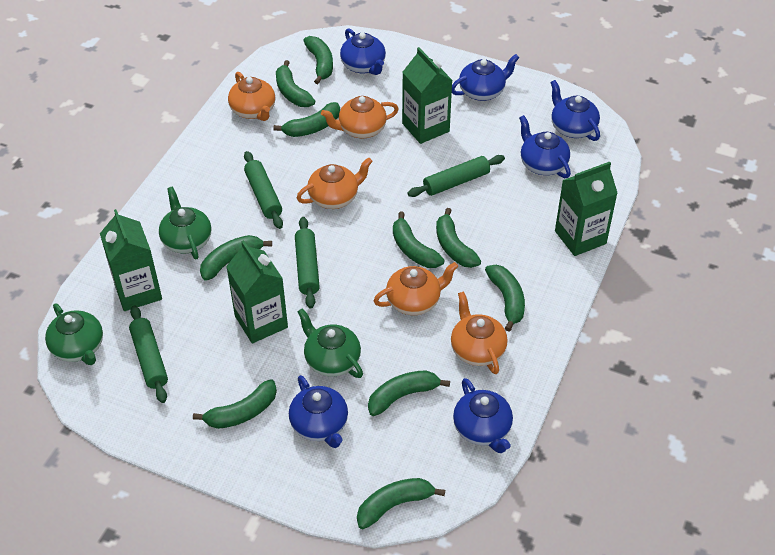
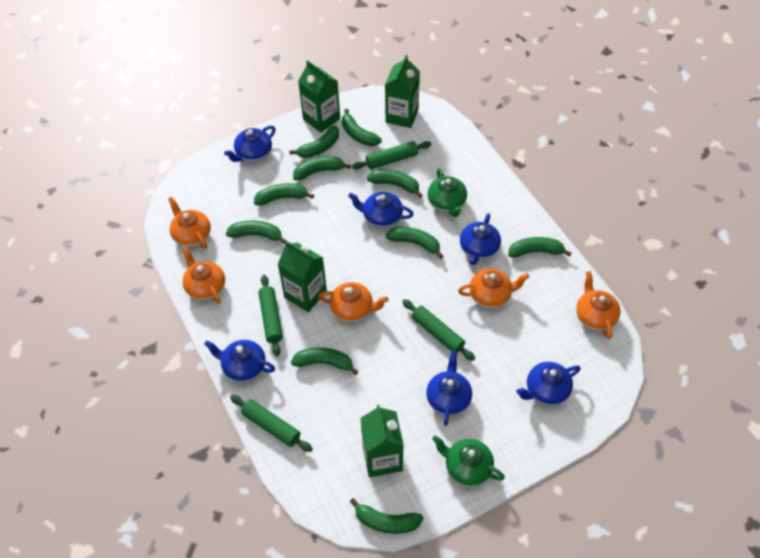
green teapot: 3 -> 2

